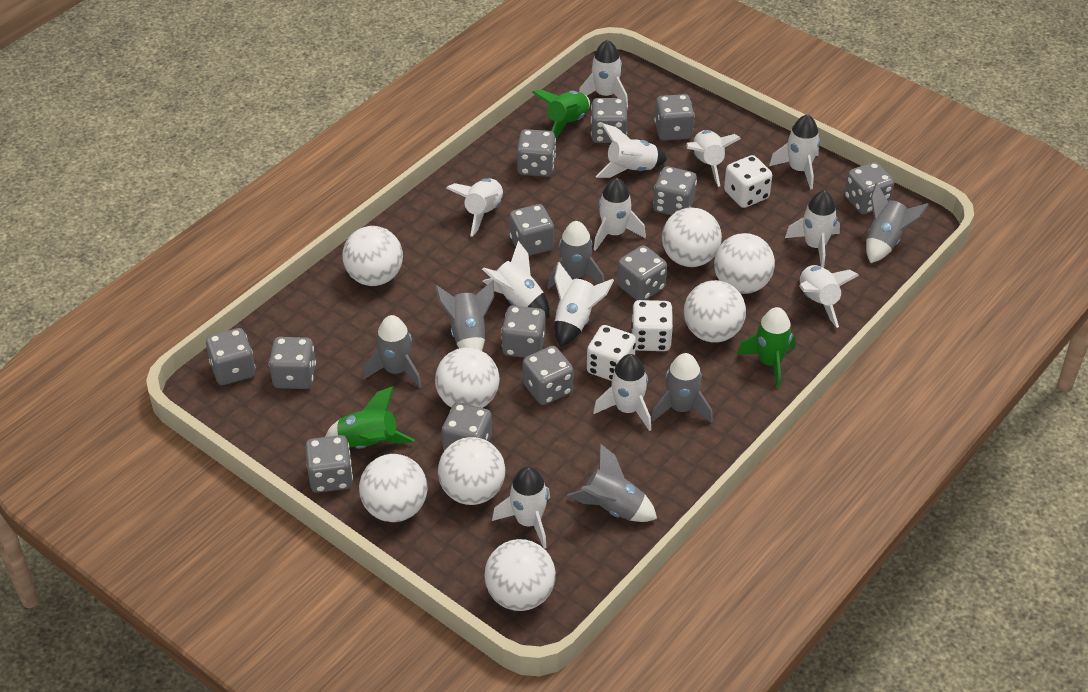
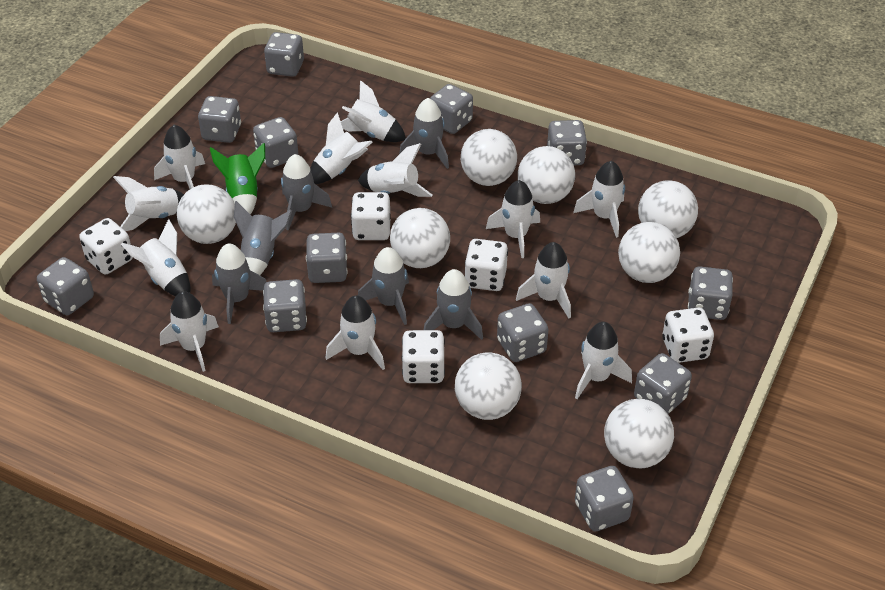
green rocket: 3 -> 1
grey dice: 13 -> 12
white dice: 3 -> 5

